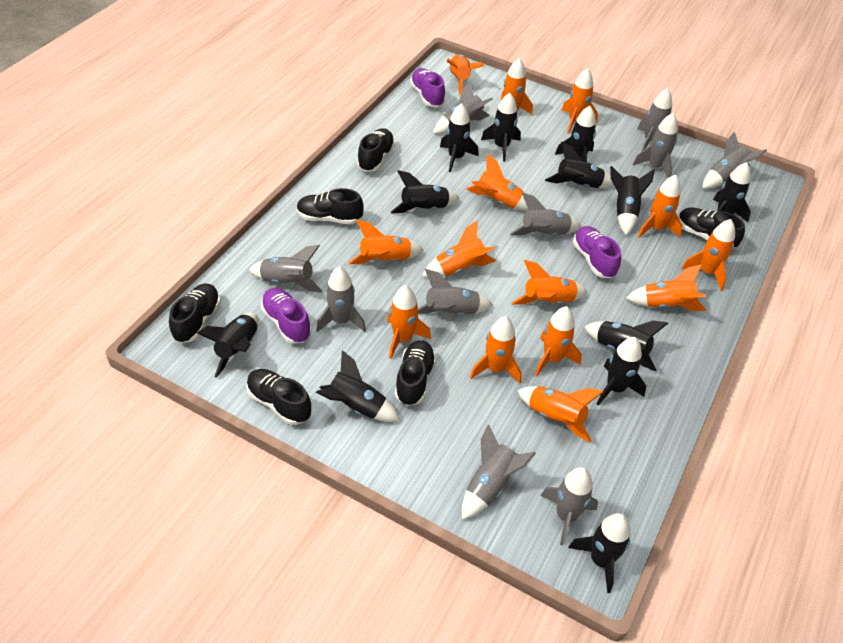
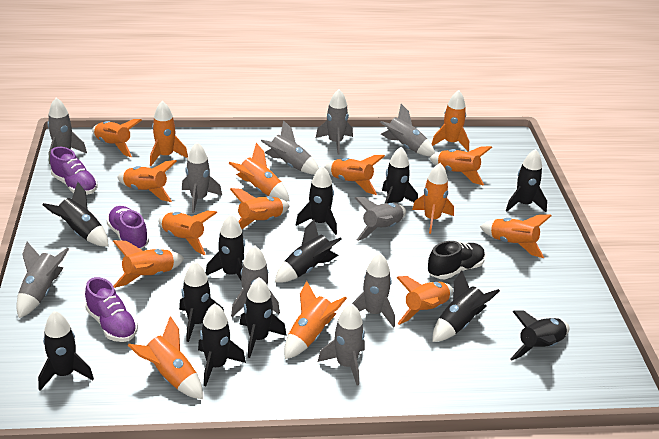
black shoe: 6 -> 1
orange rocket: 14 -> 15

